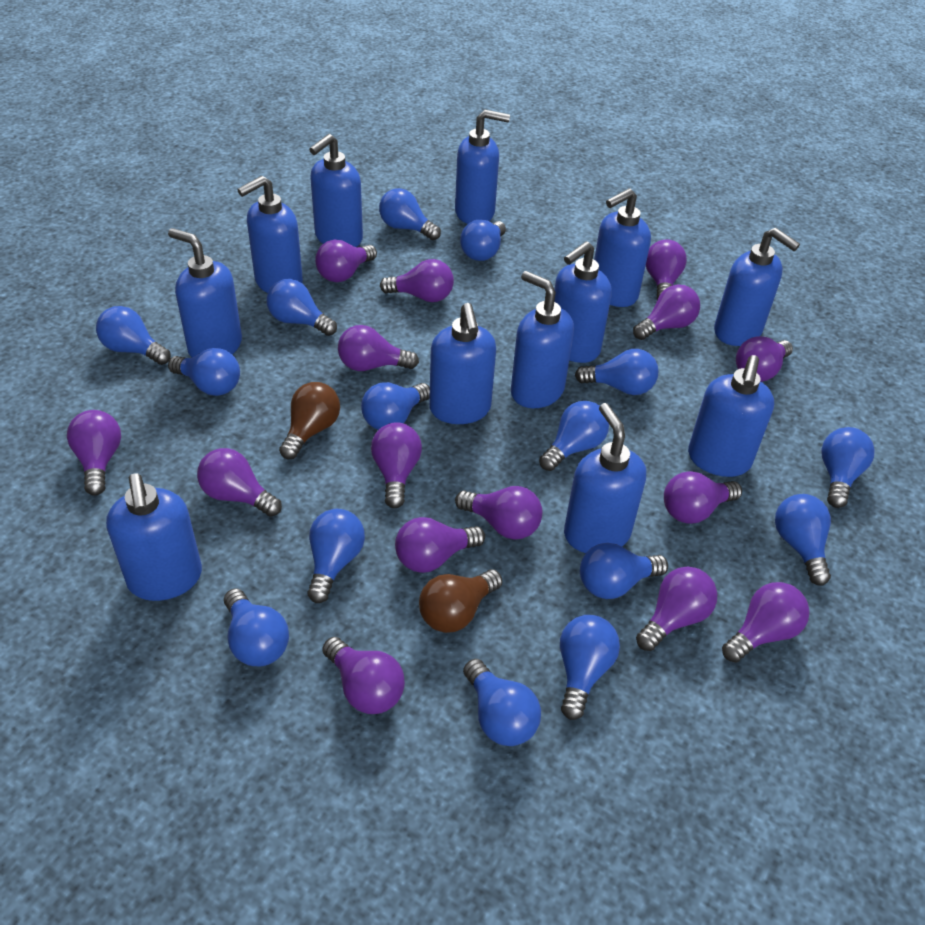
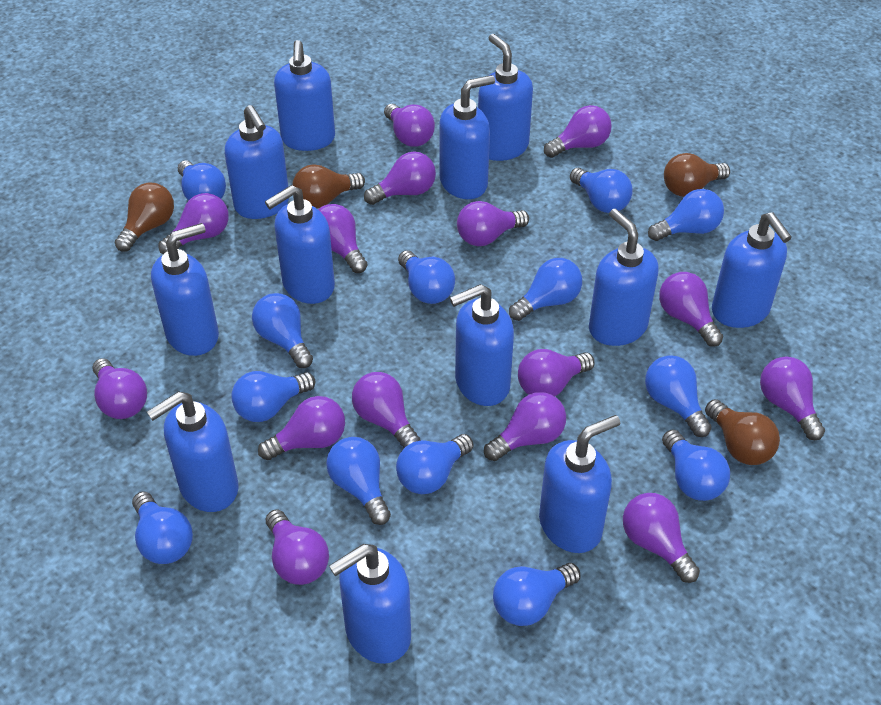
blue light bulb: 15 -> 13
brown light bulb: 2 -> 4

